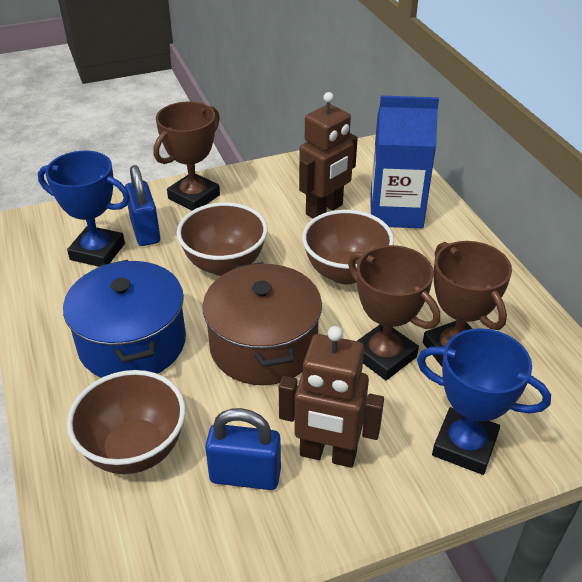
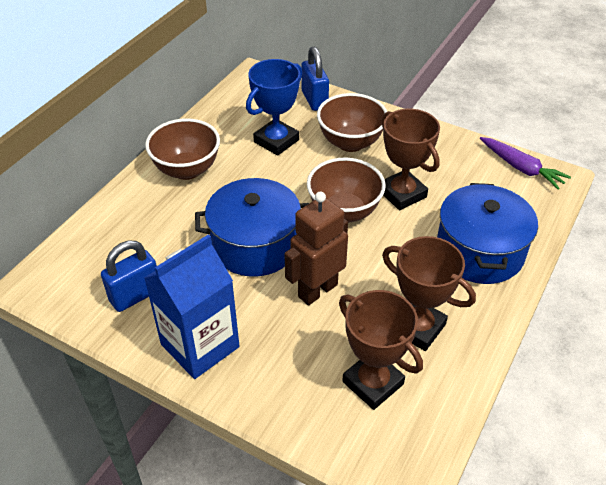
blue pot: 1 -> 2
blue trophy: 2 -> 1
brown pot: 1 -> 0
brown robot: 2 -> 1
purple carrot: 0 -> 1

